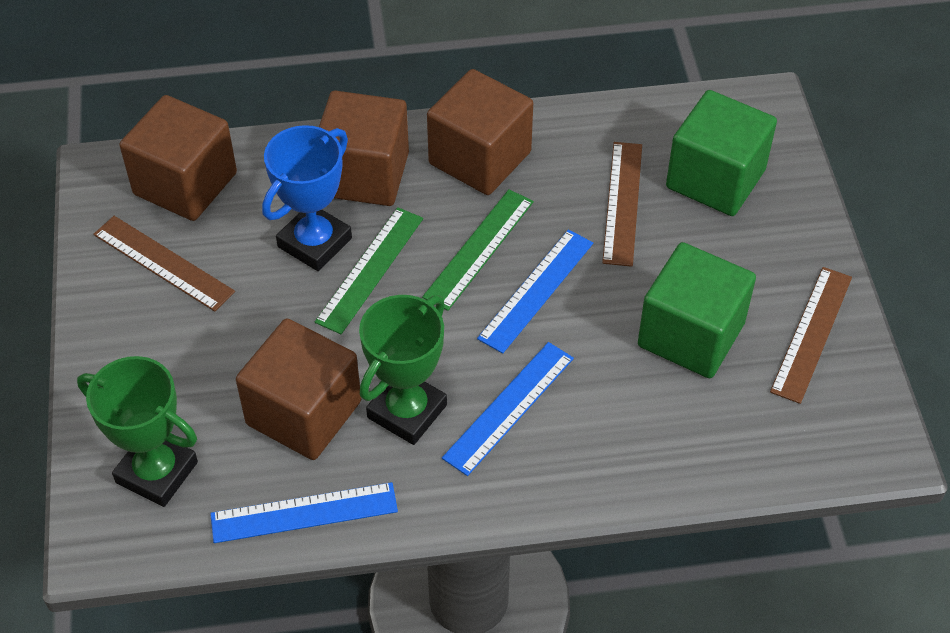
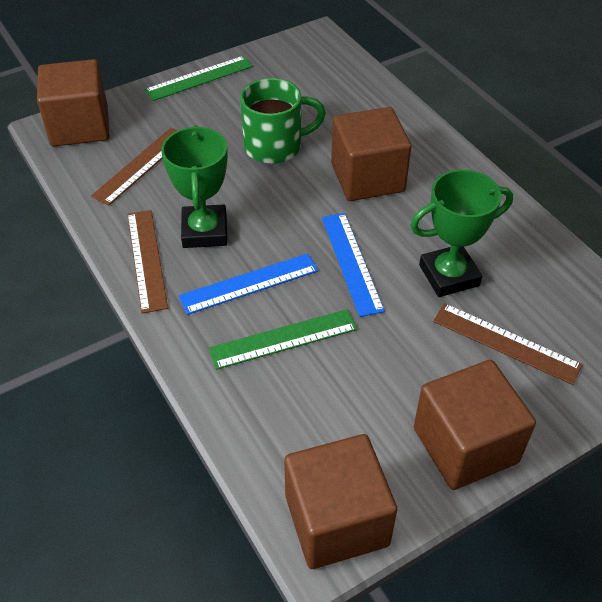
blue ruler: 3 -> 2
blue trophy: 1 -> 0
green cube: 2 -> 0
green mug: 0 -> 1

